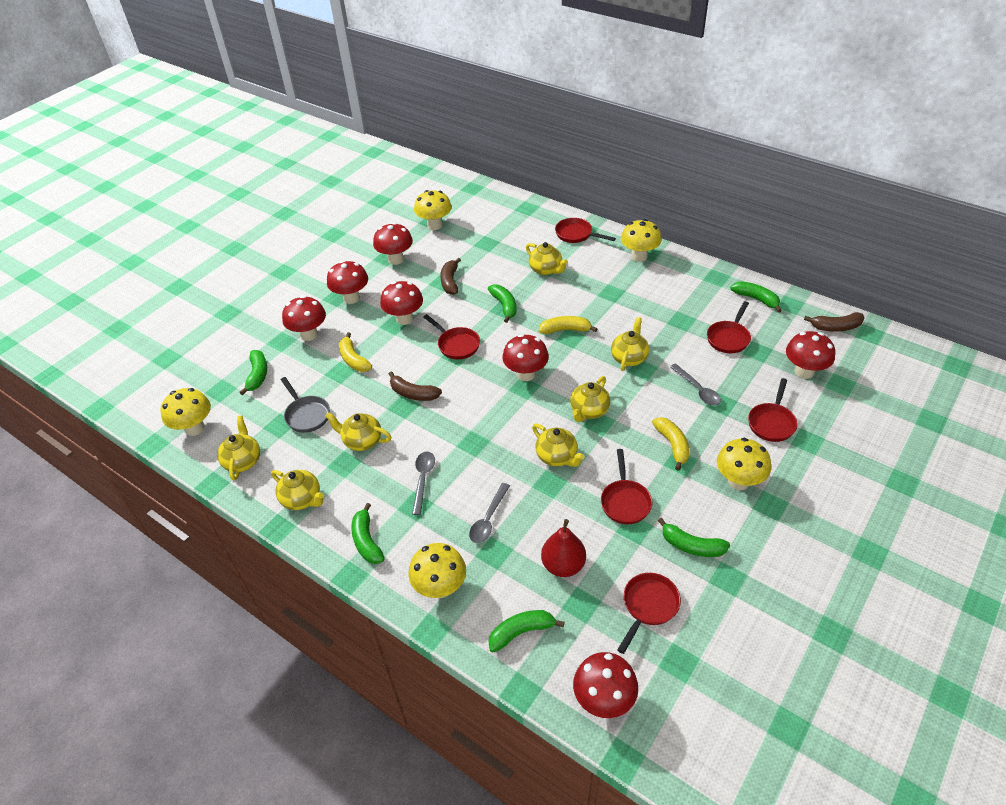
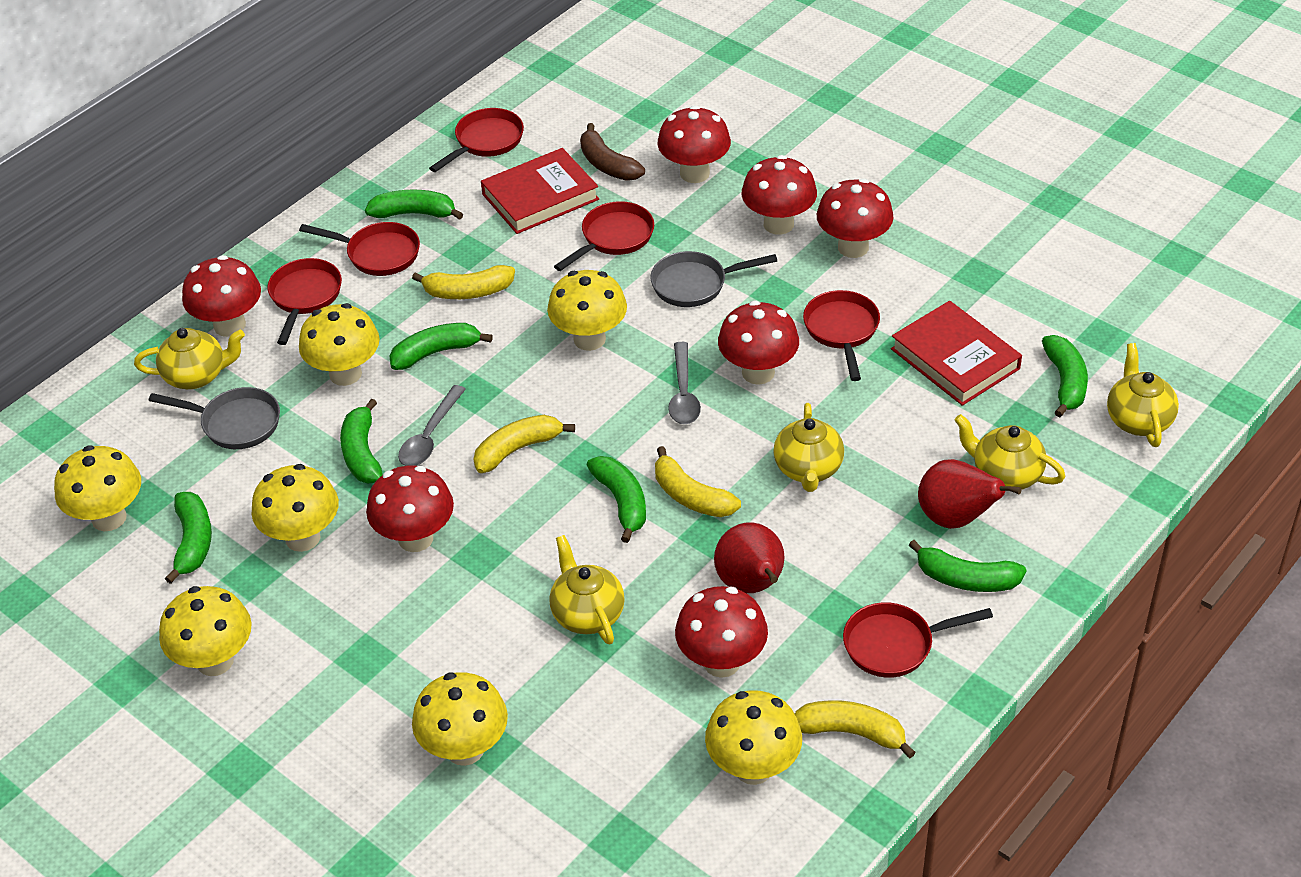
brown banana: 3 -> 1
green banana: 6 -> 7
grey pan: 1 -> 2
grey spoon: 3 -> 2
red book: 0 -> 2
red pear: 1 -> 2
yellow banana: 3 -> 4
yellow mushroom: 5 -> 7
yellow teapot: 7 -> 5

